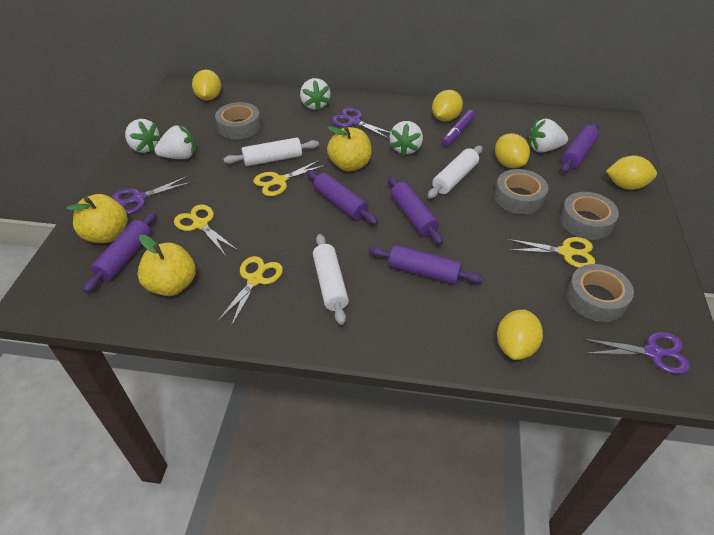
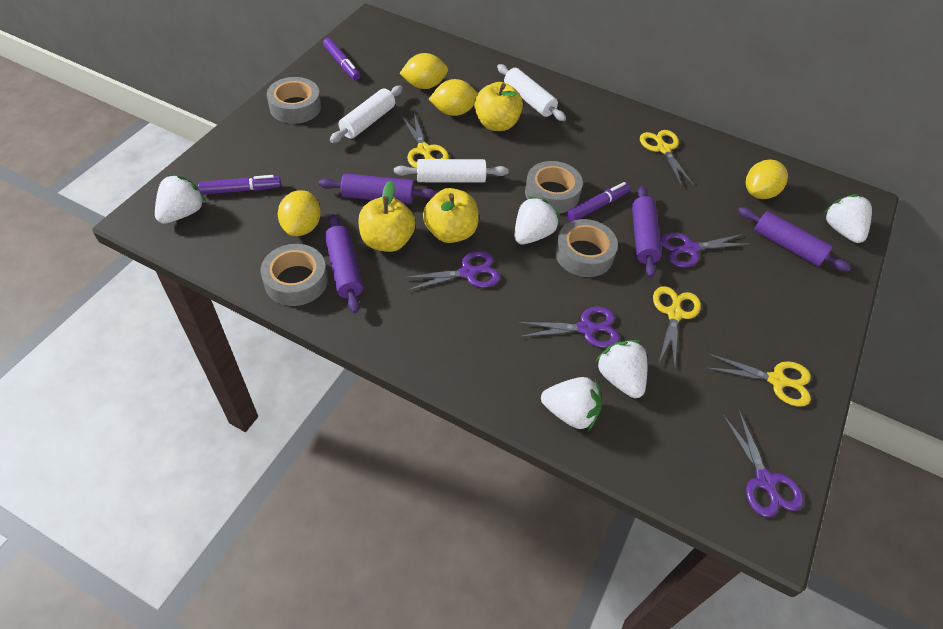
purple marker: 1 -> 3
purple rolling pin: 5 -> 4
purple scissors: 3 -> 4
yellow lemon: 5 -> 4

